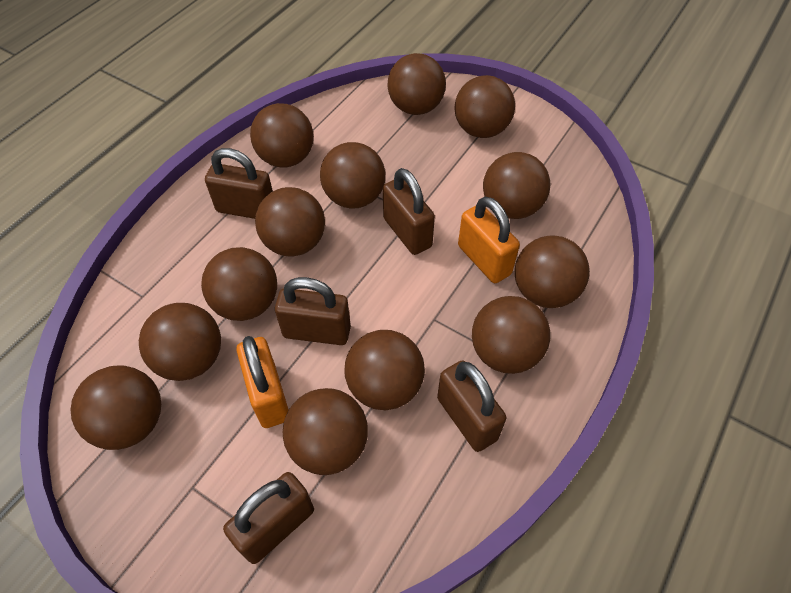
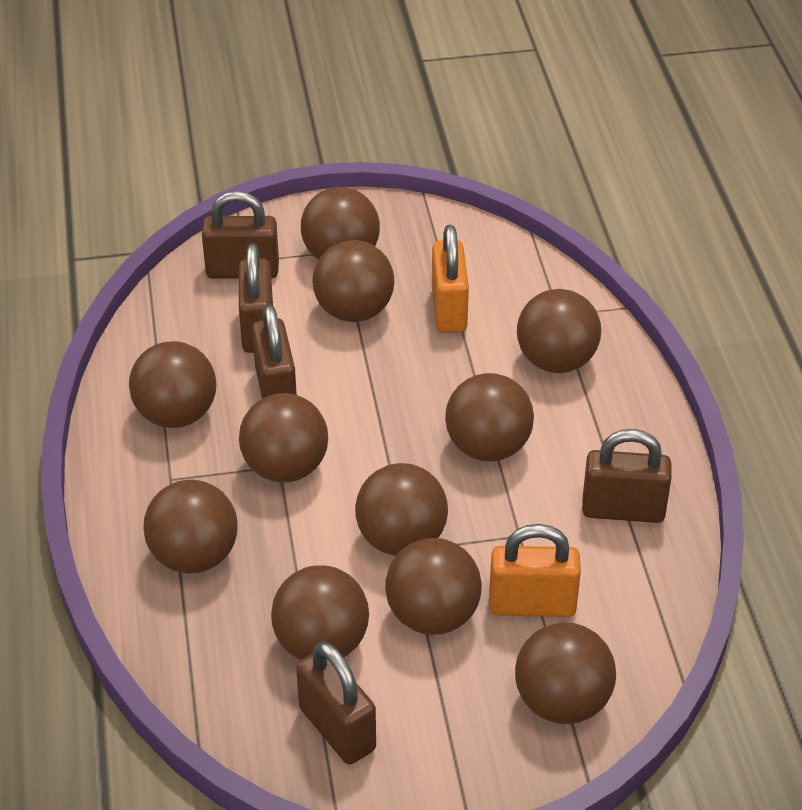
brown ball: 13 -> 11

